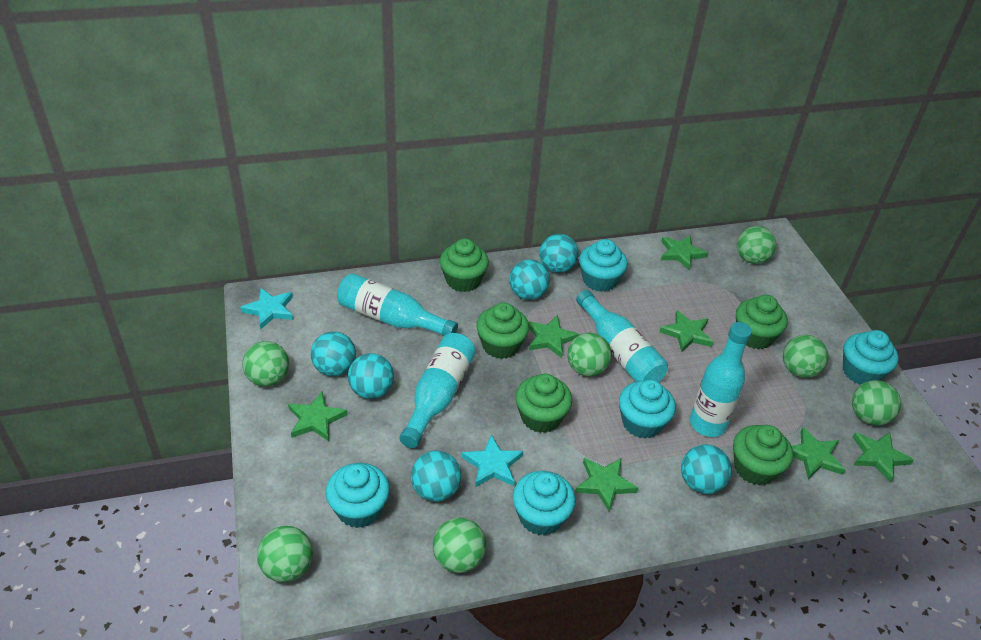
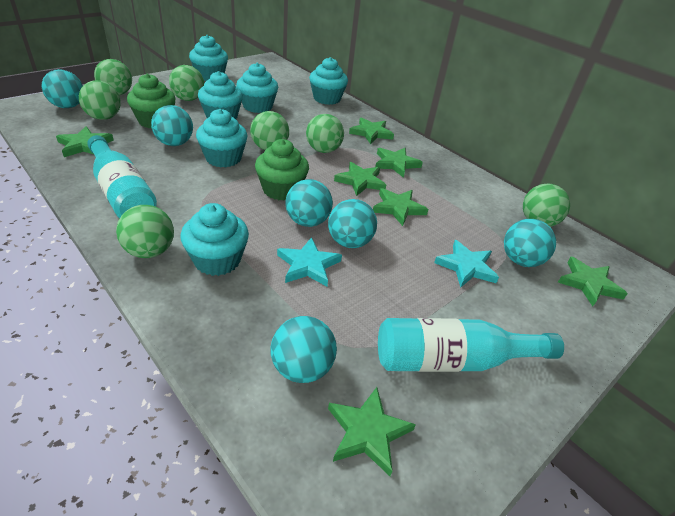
green cupcake: 5 -> 2
turquoise bottle: 4 -> 2
turquoise cupcake: 5 -> 6

